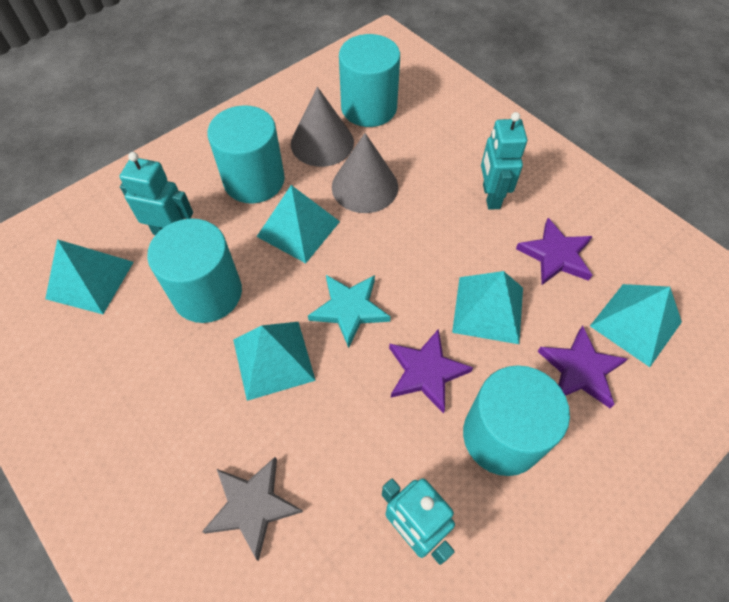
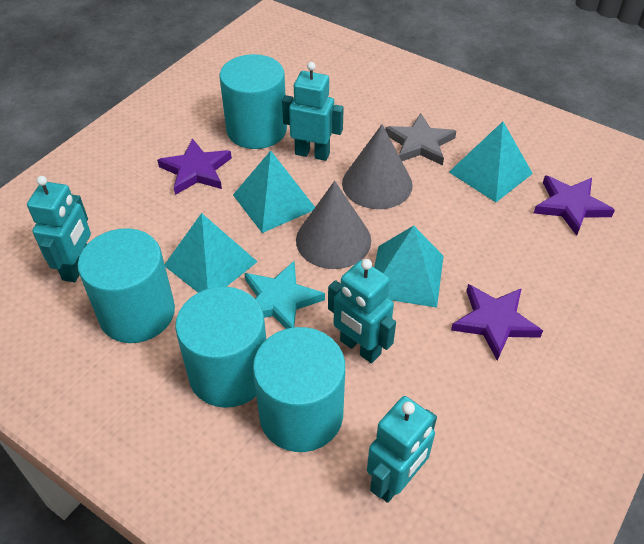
turquoise pyramid: 5 -> 4
turquoise robot: 3 -> 4

